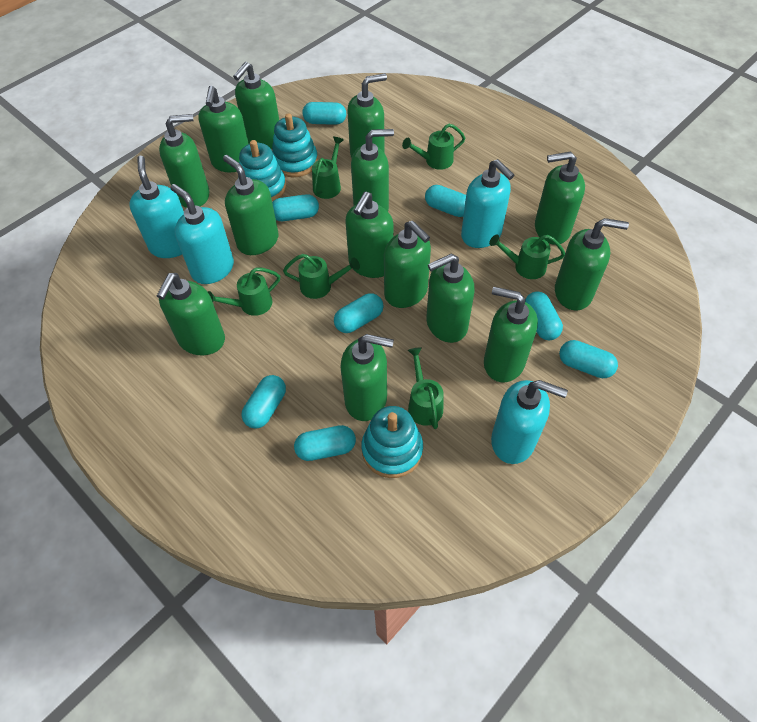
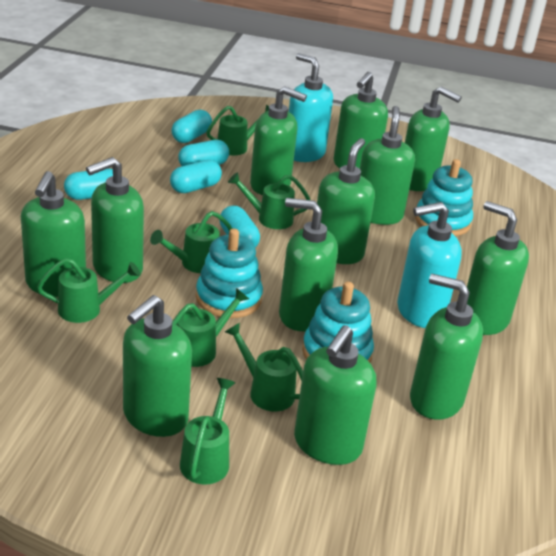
green soap dispenser: 14 -> 12
green watering can: 6 -> 7
turquoise capsule: 8 -> 5
turquoise soap dispenser: 4 -> 2

